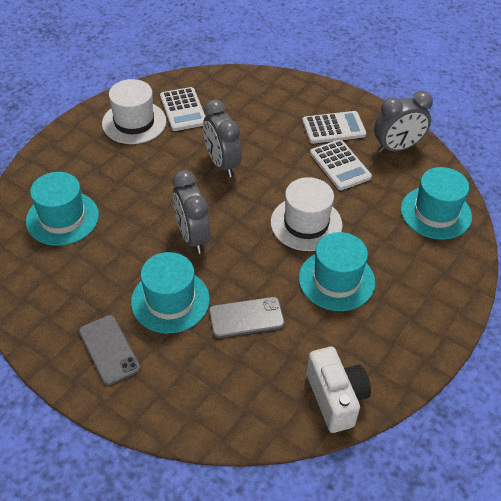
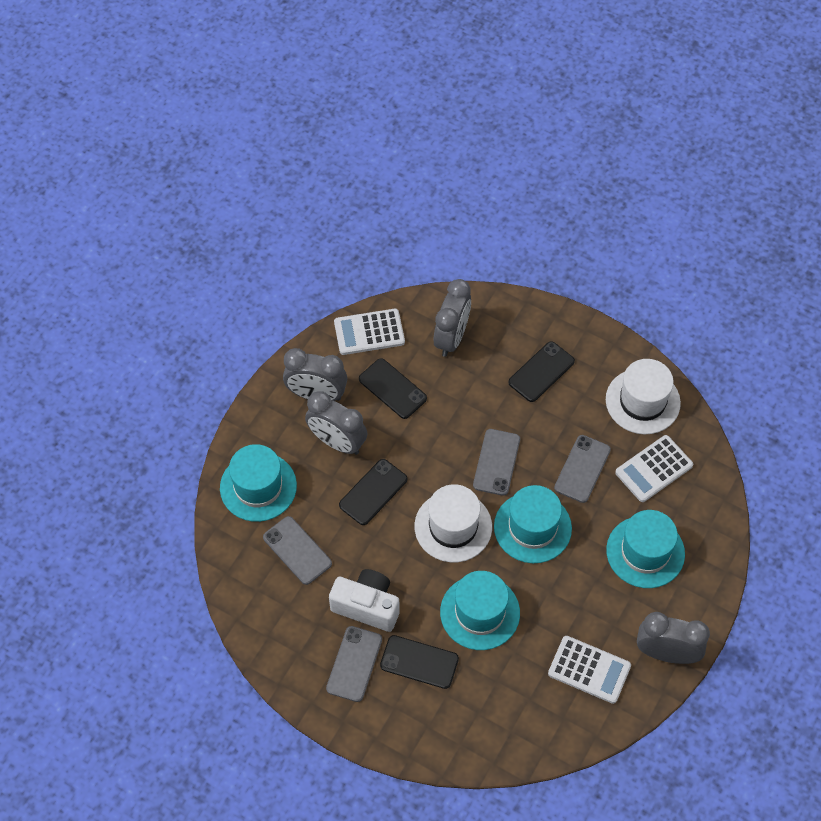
black phone: 0 -> 4
grey clock: 3 -> 4
grey phone: 2 -> 4

